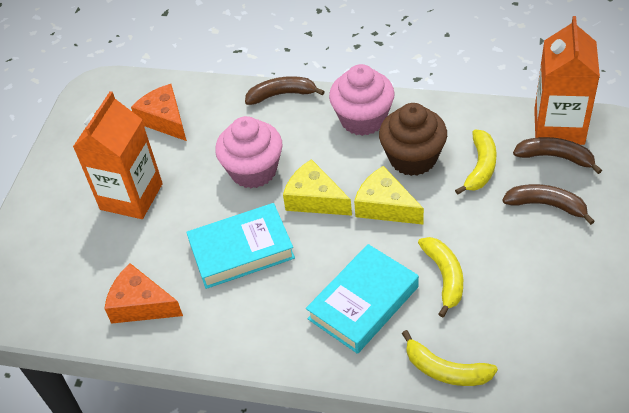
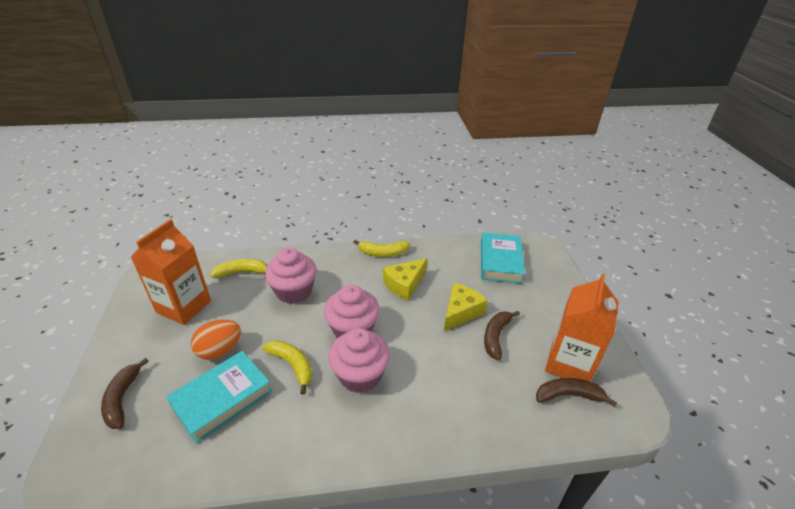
brown cupcake: 1 -> 0
orange cheese: 2 -> 0
orange egg: 0 -> 1
pink cupcake: 2 -> 3

